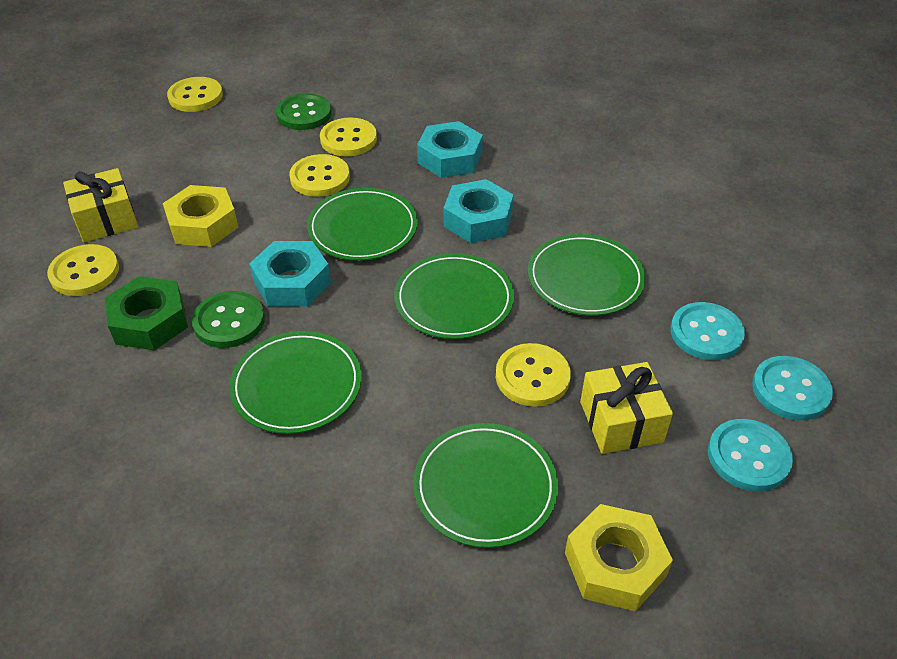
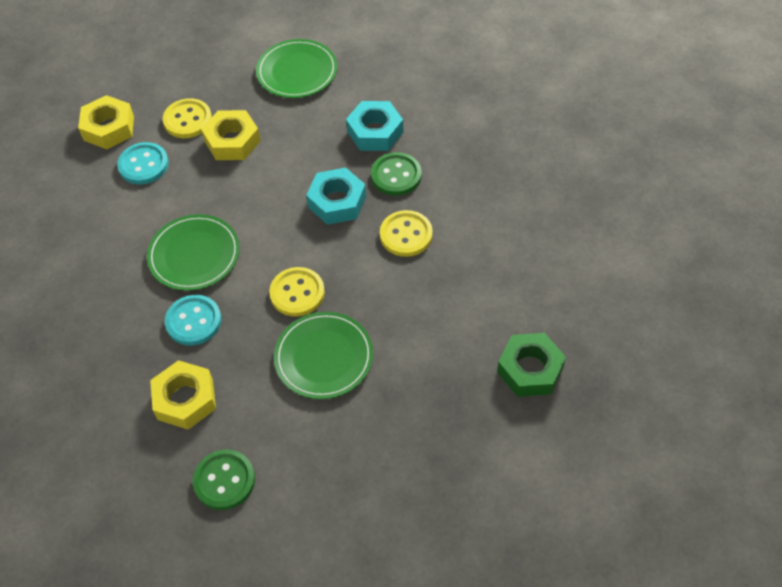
green plate: 5 -> 3
turquoise button: 3 -> 2
turquoise nut: 3 -> 2
yellow button: 5 -> 3
yellow gift: 2 -> 0
yellow nut: 2 -> 3

